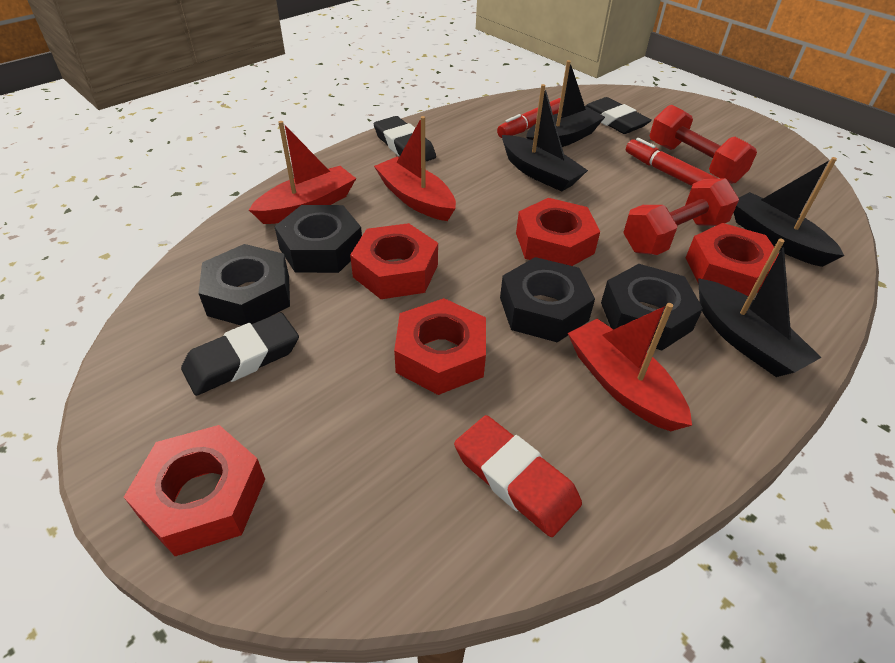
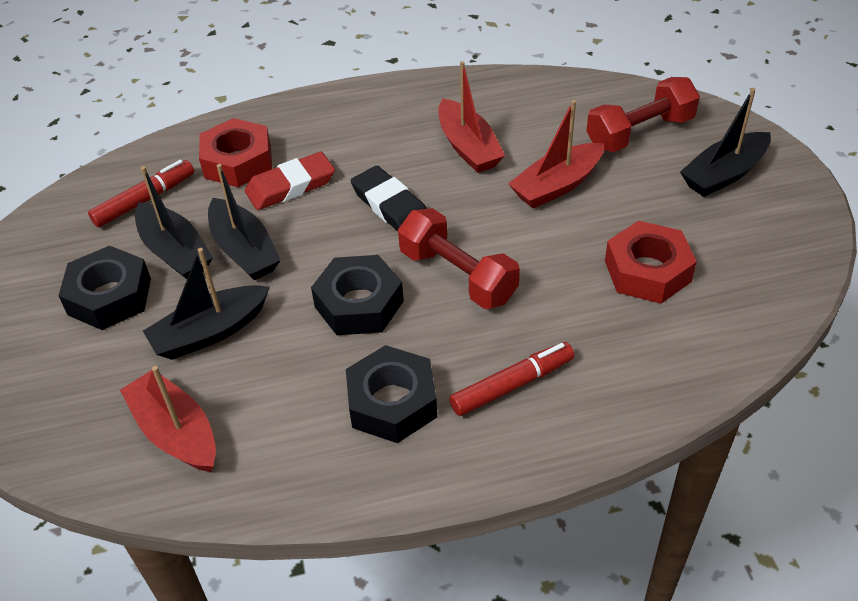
black eraser: 3 -> 1
black nut: 4 -> 3
red nut: 5 -> 2

